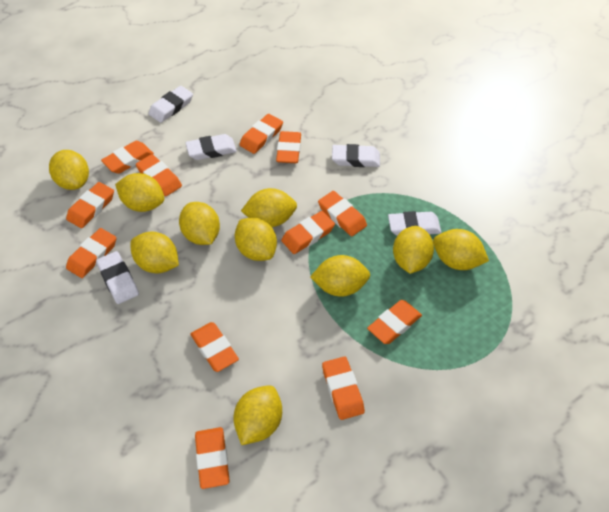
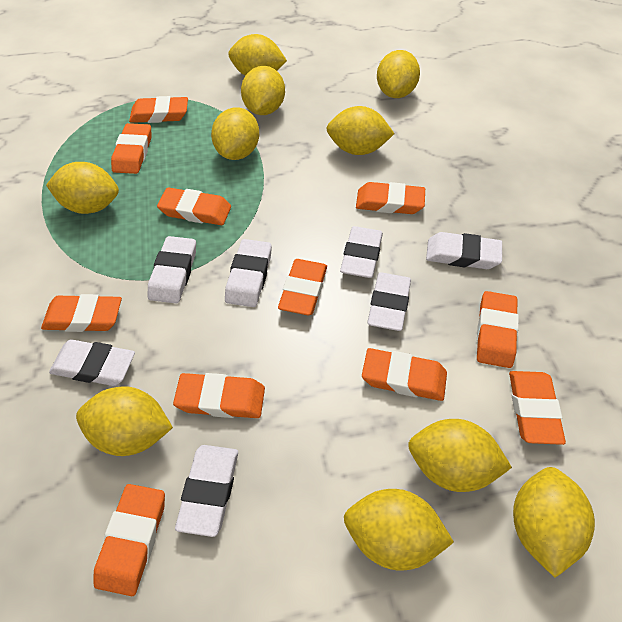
orange eraser: 12 -> 11
white eraser: 5 -> 7

